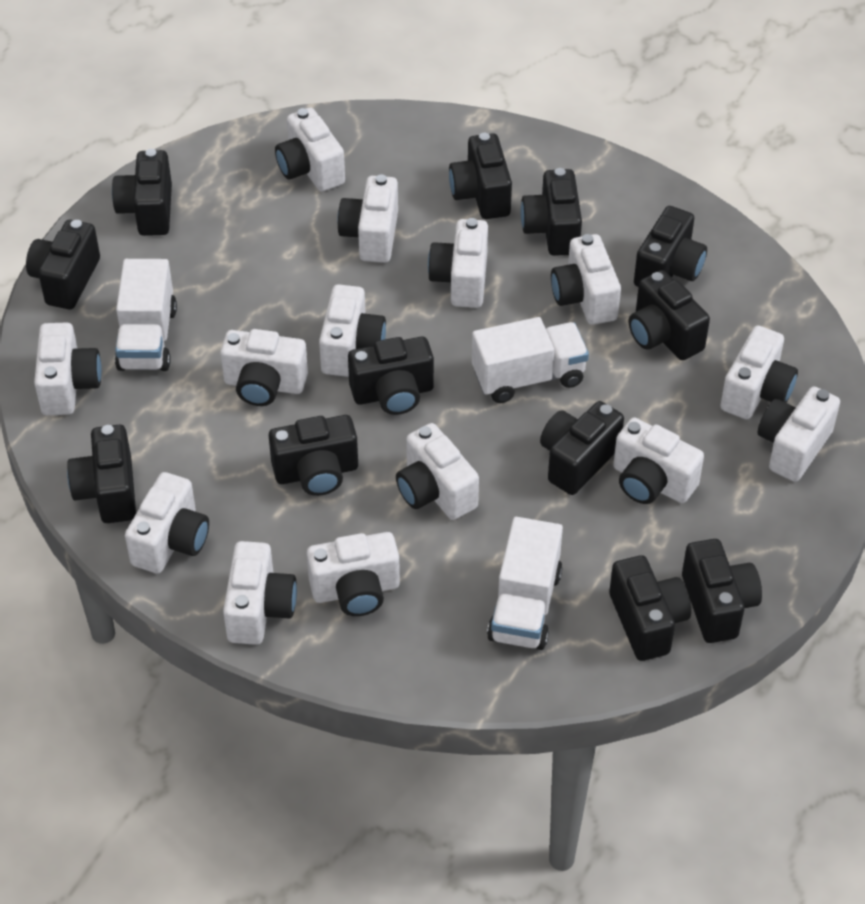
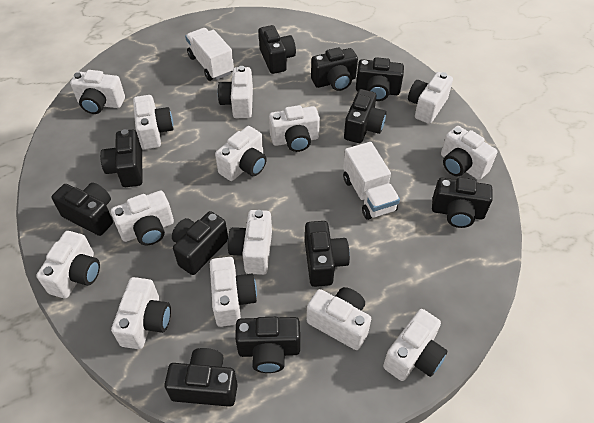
black camera: 12 -> 11
white truck: 3 -> 2

